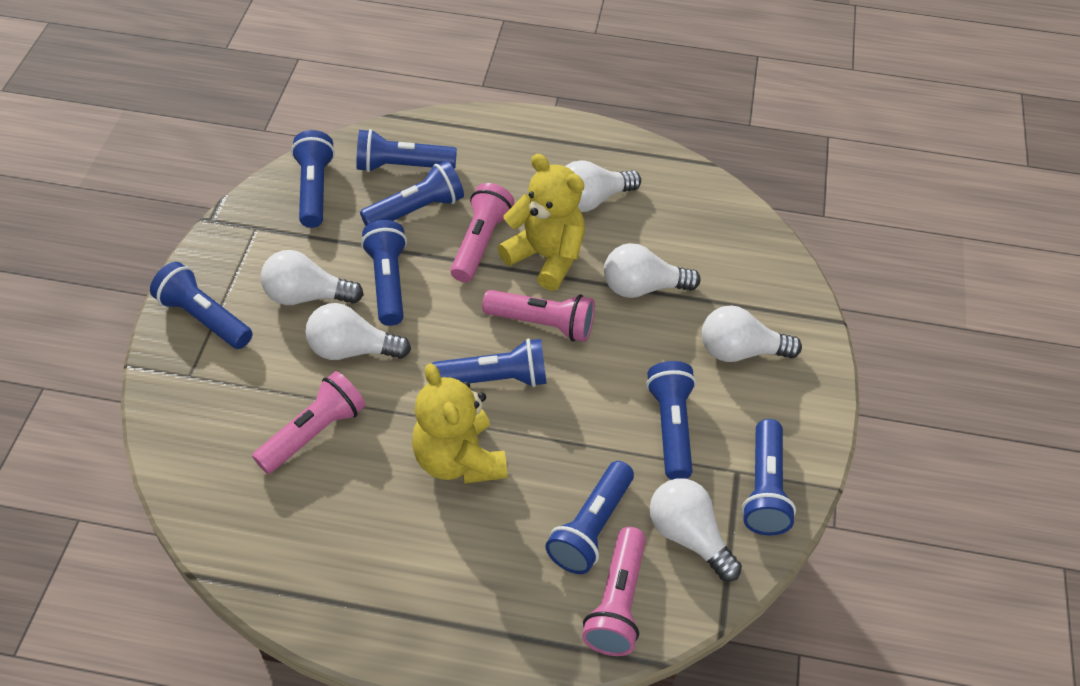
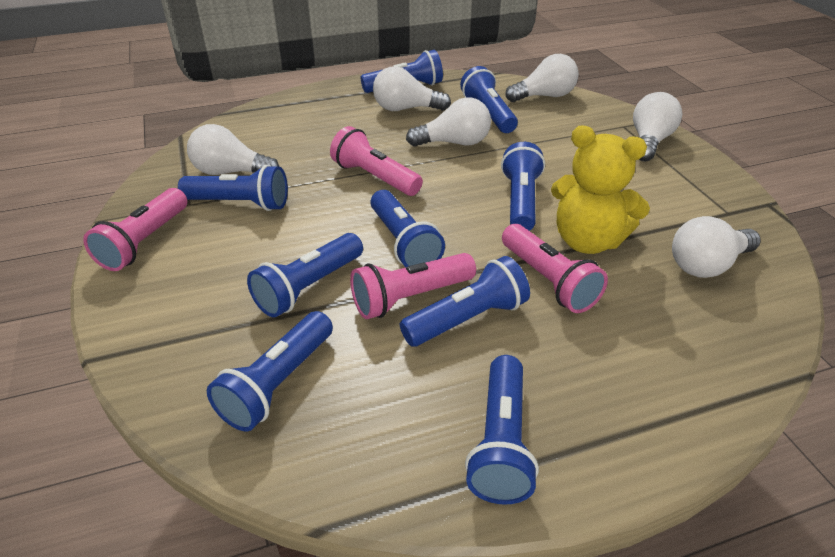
yellow teddy bear: 2 -> 1

